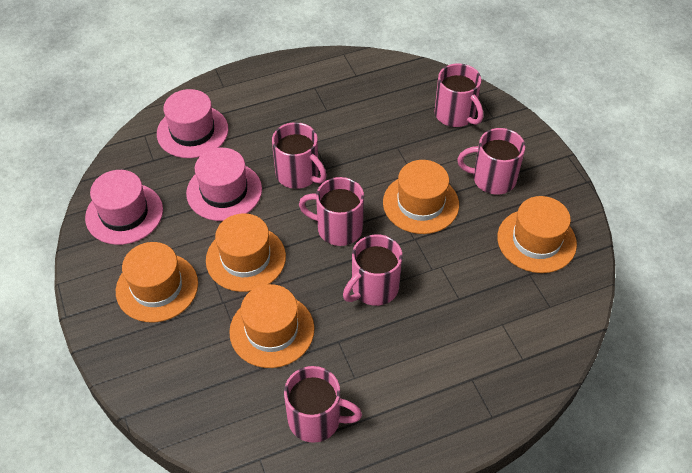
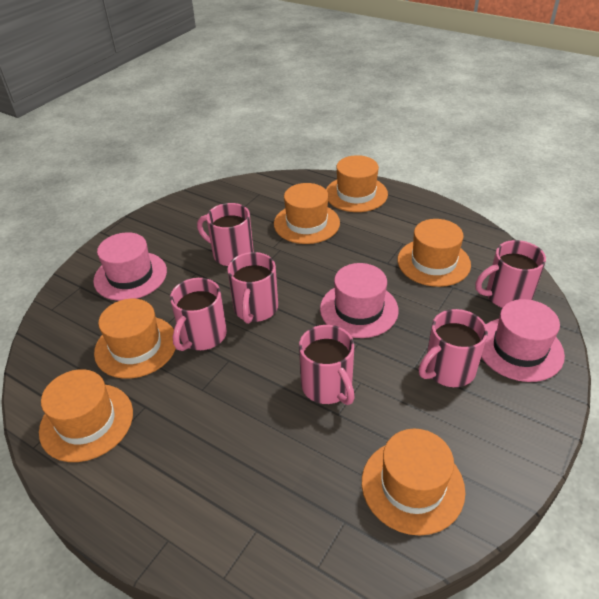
orange hat: 5 -> 6

